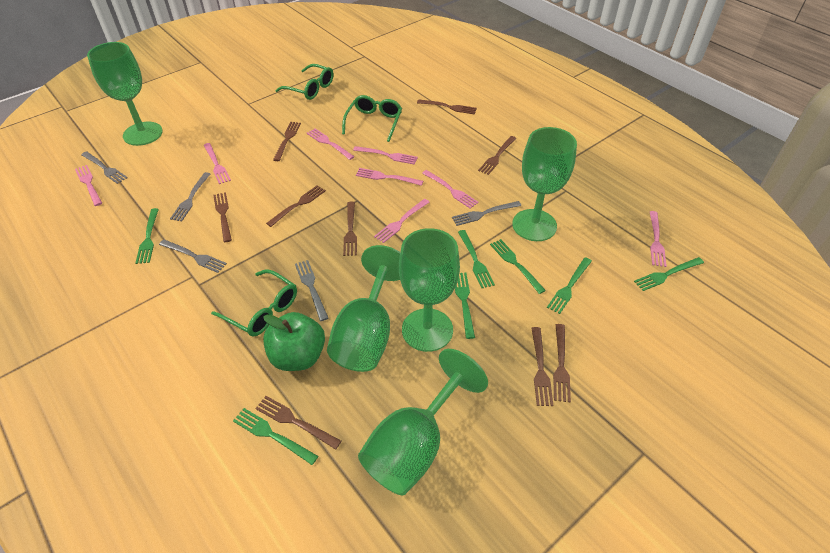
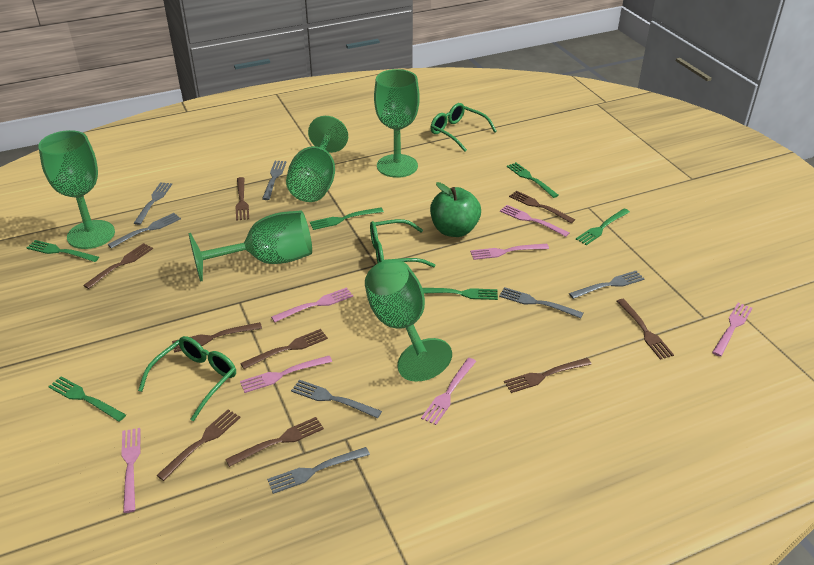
green fork: 7 -> 6
grey fork: 5 -> 7
pink fork: 8 -> 7

